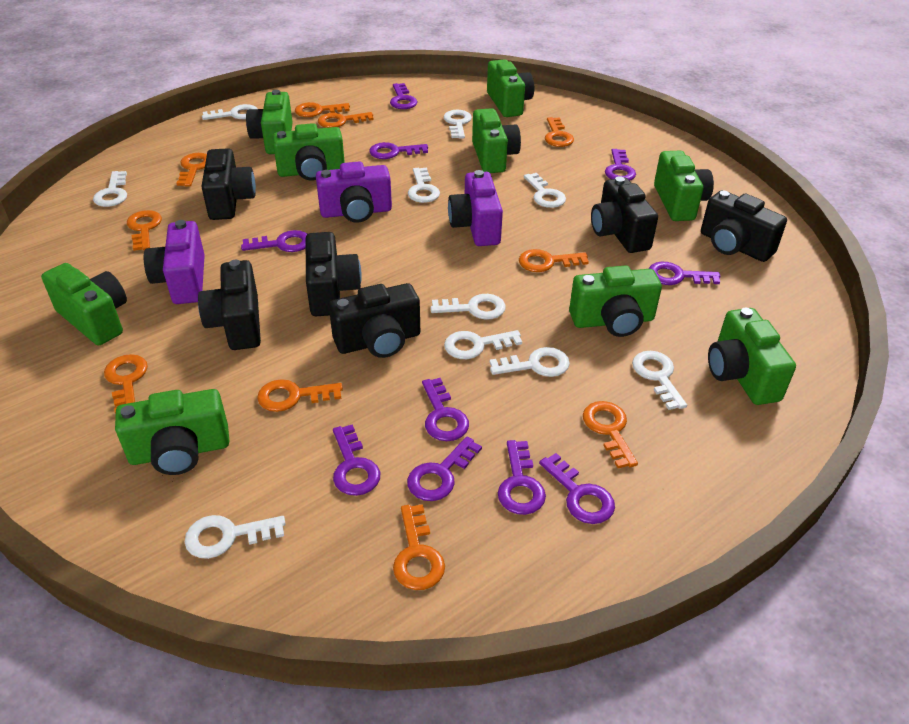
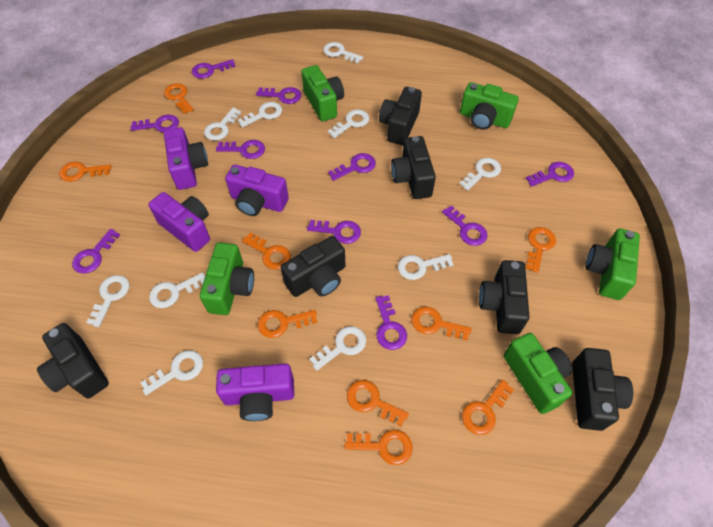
green camera: 9 -> 5
orange key: 10 -> 9
purple camera: 3 -> 4

